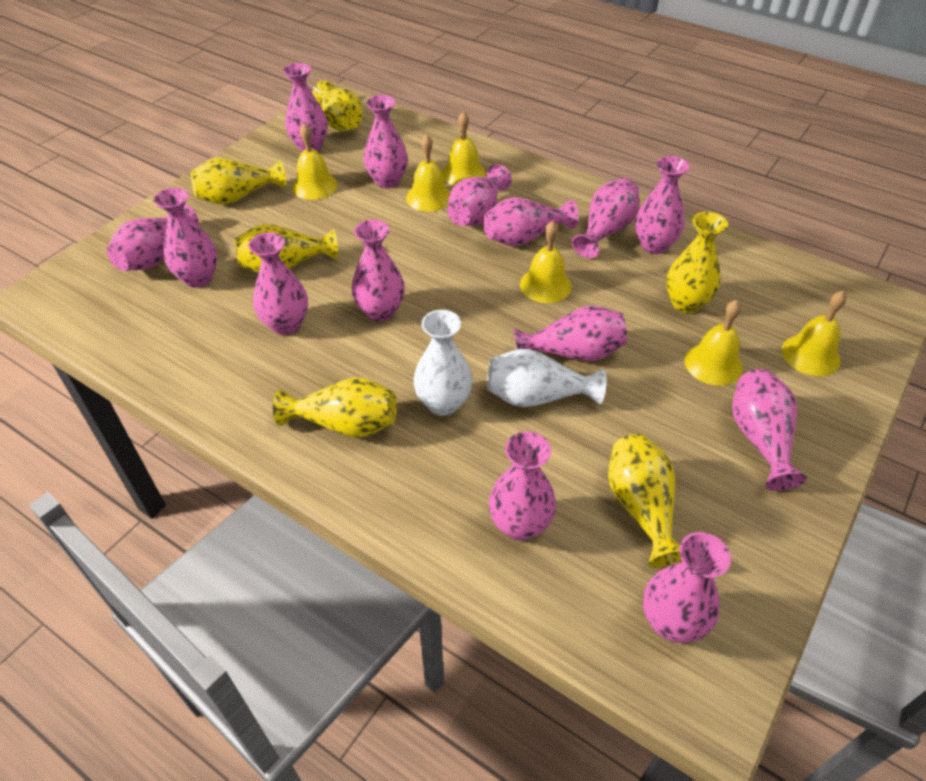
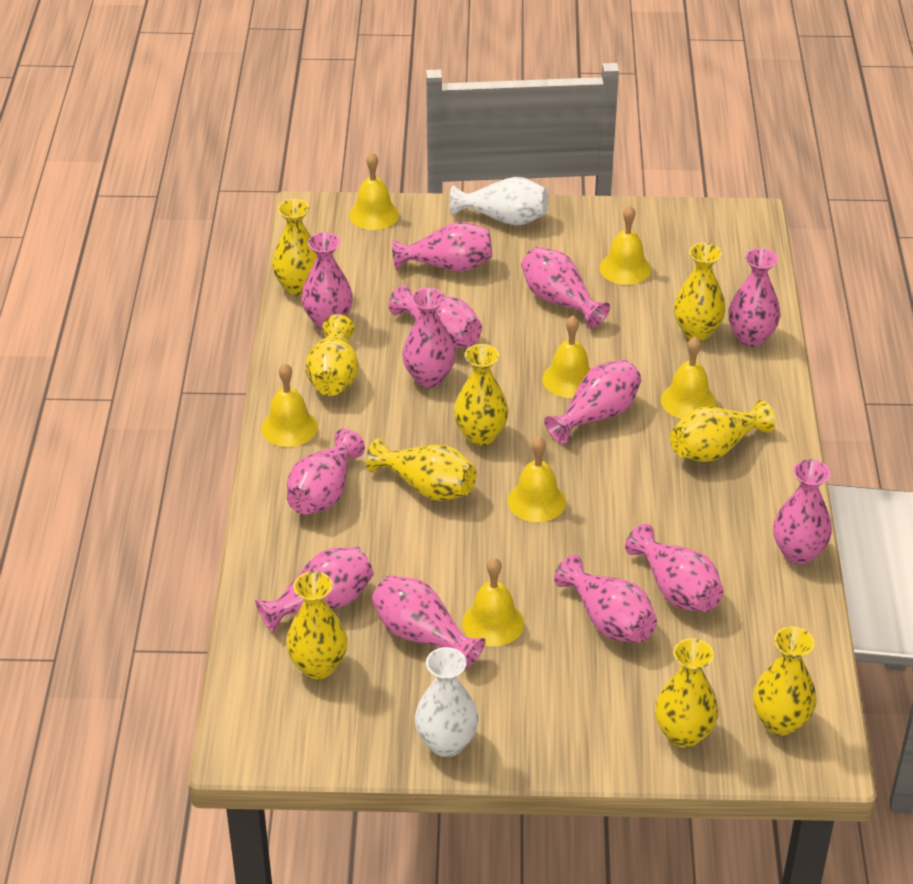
pink vase: 14 -> 13
yellow bell: 6 -> 7
yellow vase: 6 -> 9

